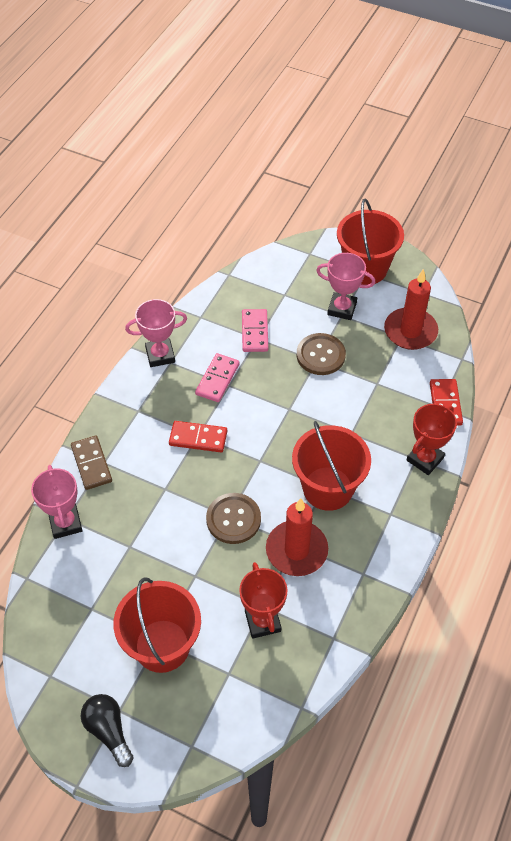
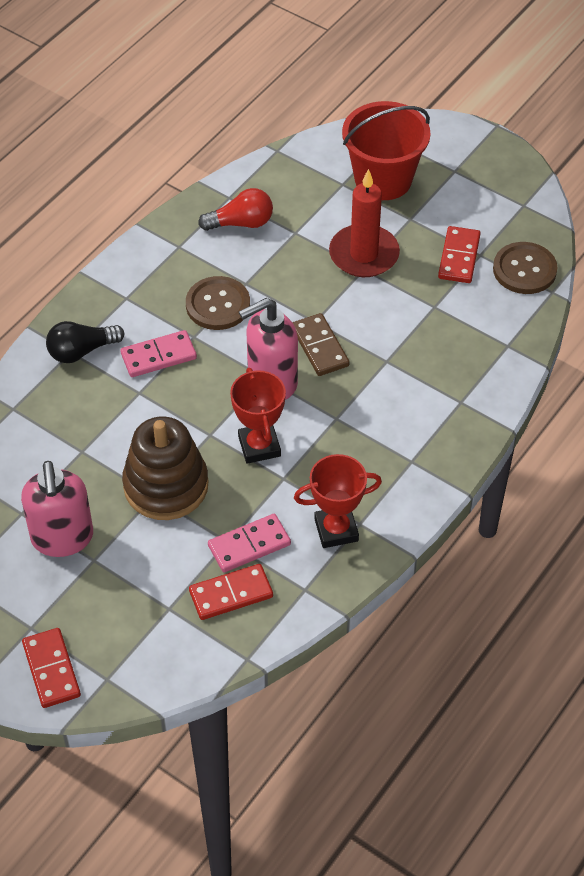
brown stacking toy: 0 -> 1
pink soap dispenser: 0 -> 2
pink trophy: 3 -> 0
red bucket: 3 -> 1
red candle: 2 -> 1
red domino: 2 -> 3
red light bulb: 0 -> 1

